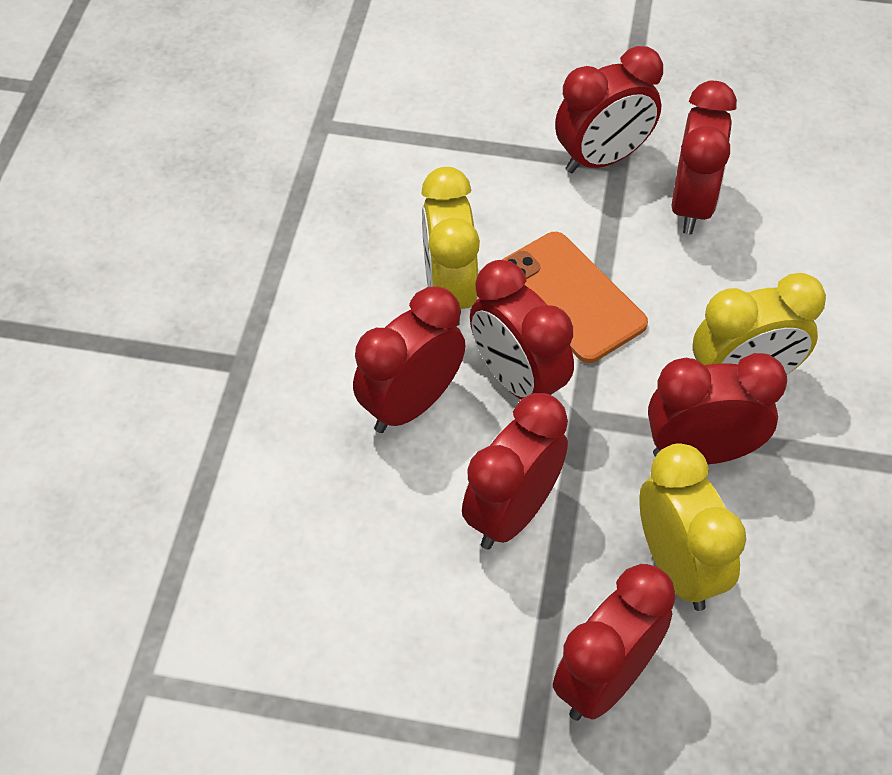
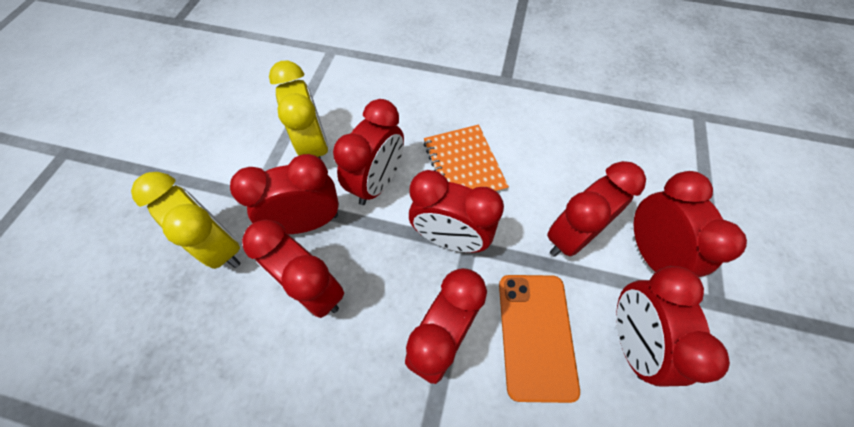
orange notebook: 0 -> 1
red clock: 7 -> 8
yellow clock: 3 -> 2

